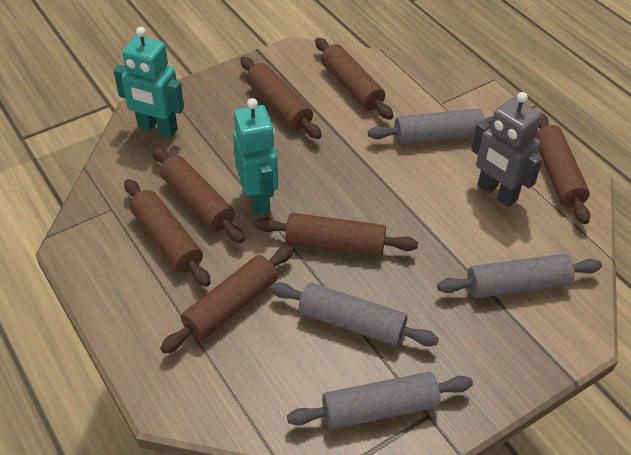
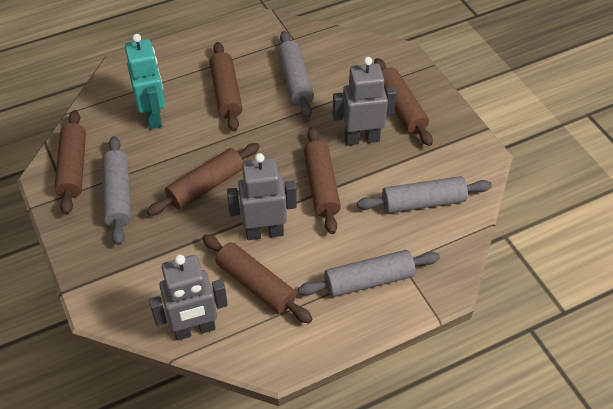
brown rolling pin: 7 -> 6
grey robot: 1 -> 3
turquoise robot: 2 -> 1

